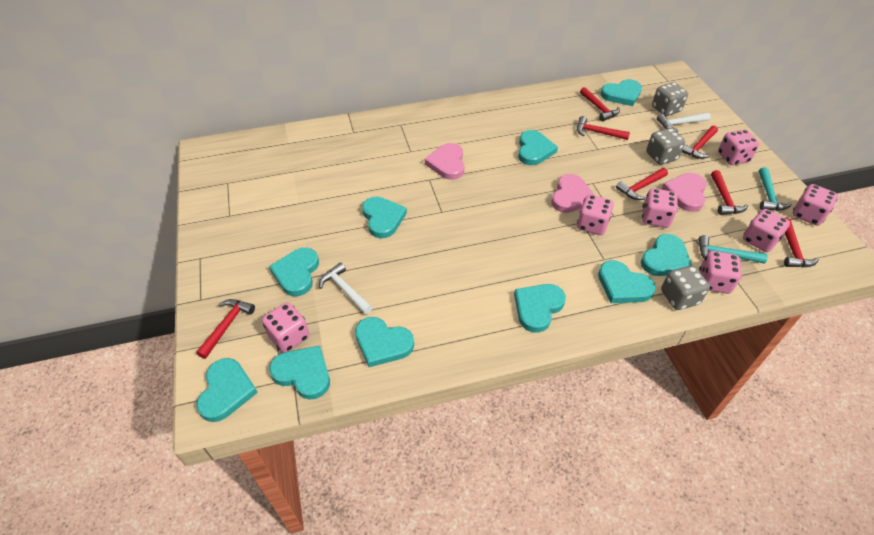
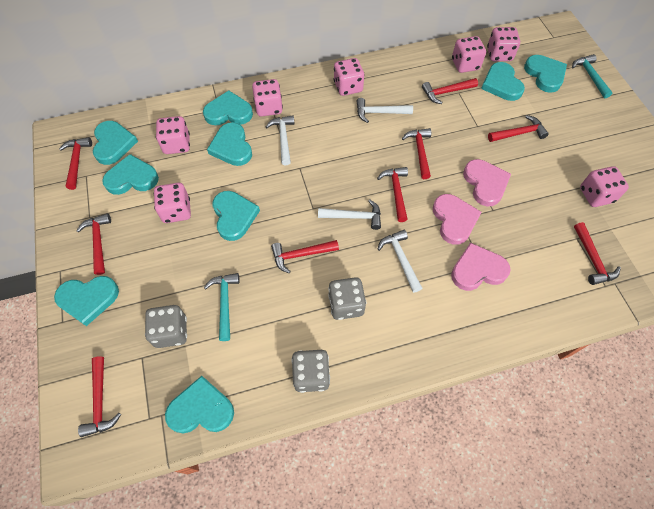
red hammer: 7 -> 9
turquoise heart: 10 -> 9
white hammer: 2 -> 4

